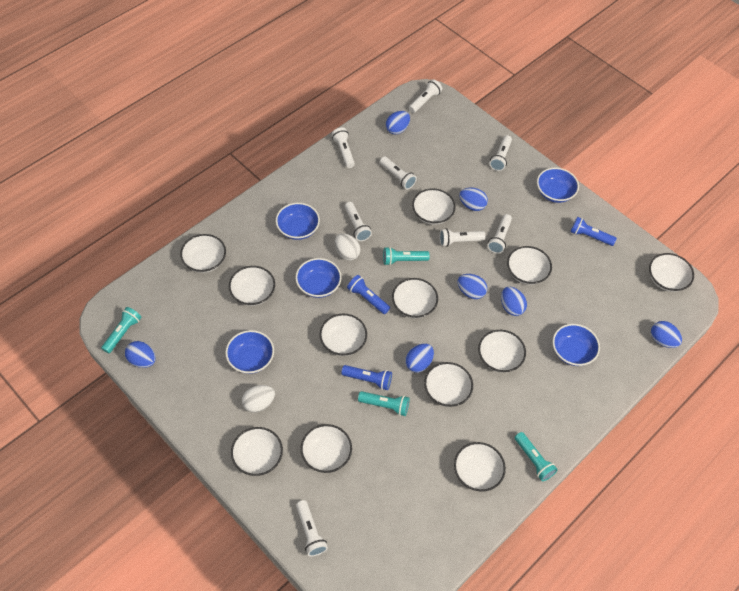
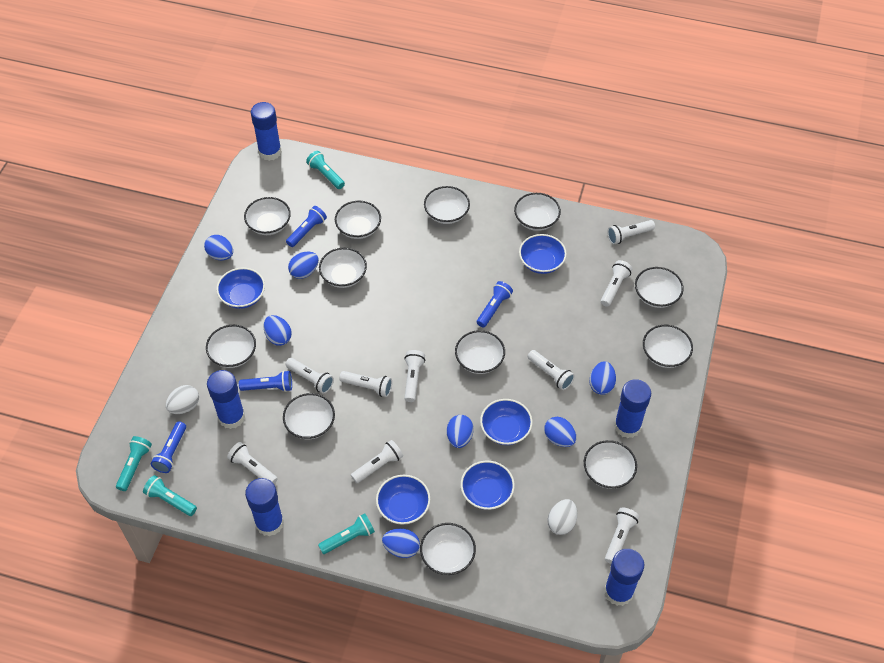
blue flashlight: 3 -> 4
blue glue stick: 0 -> 5
white flashlight: 8 -> 9

